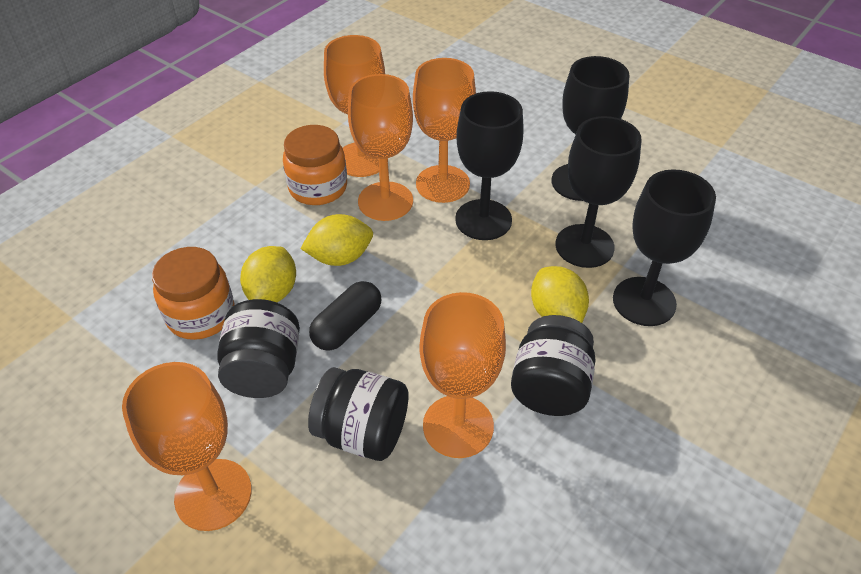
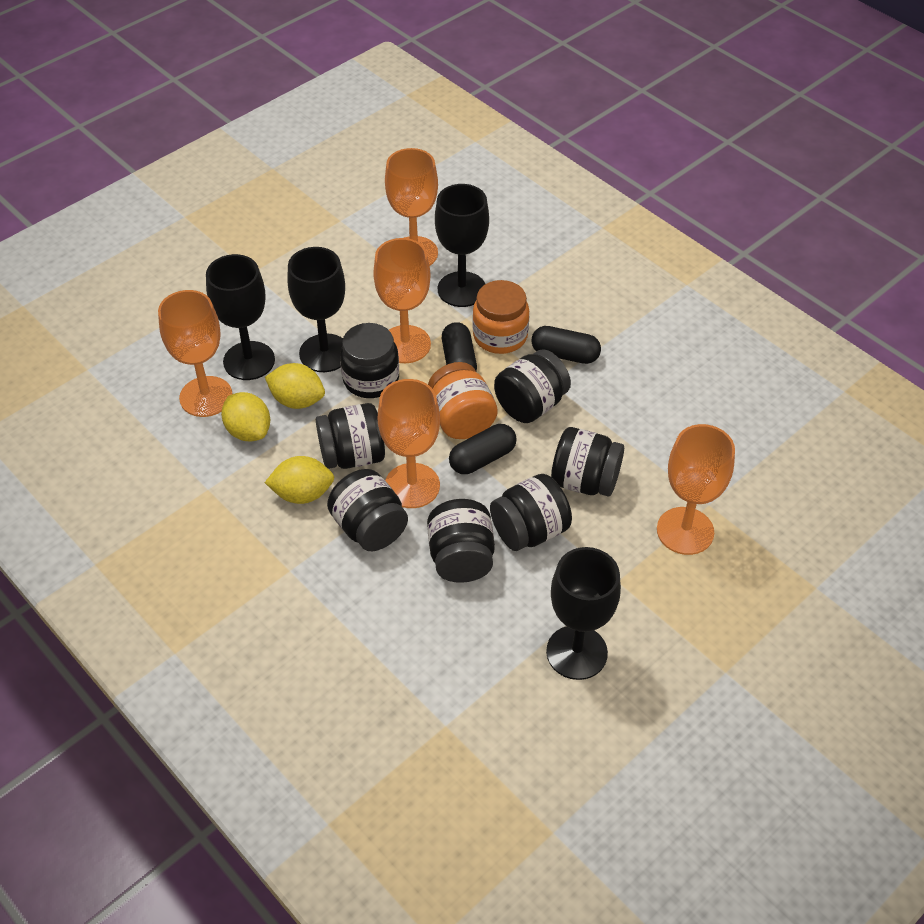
black capsule: 1 -> 3
black jar: 3 -> 7

